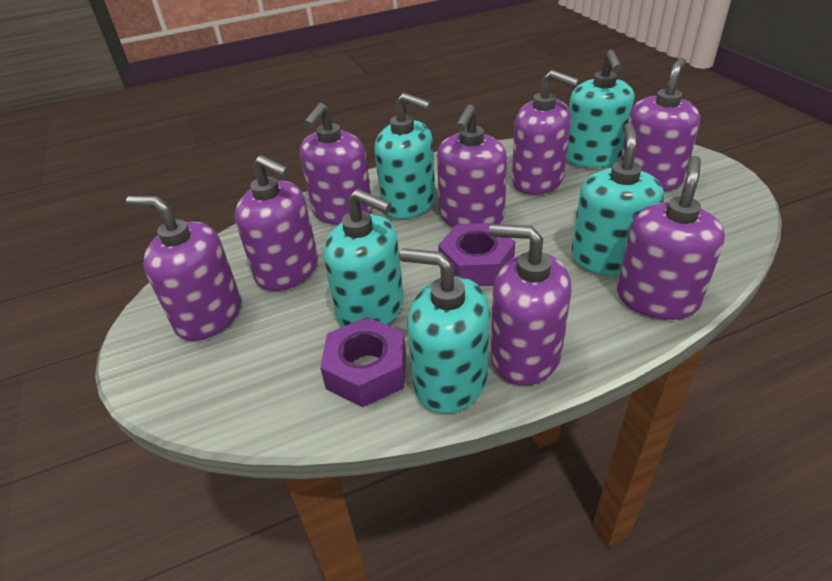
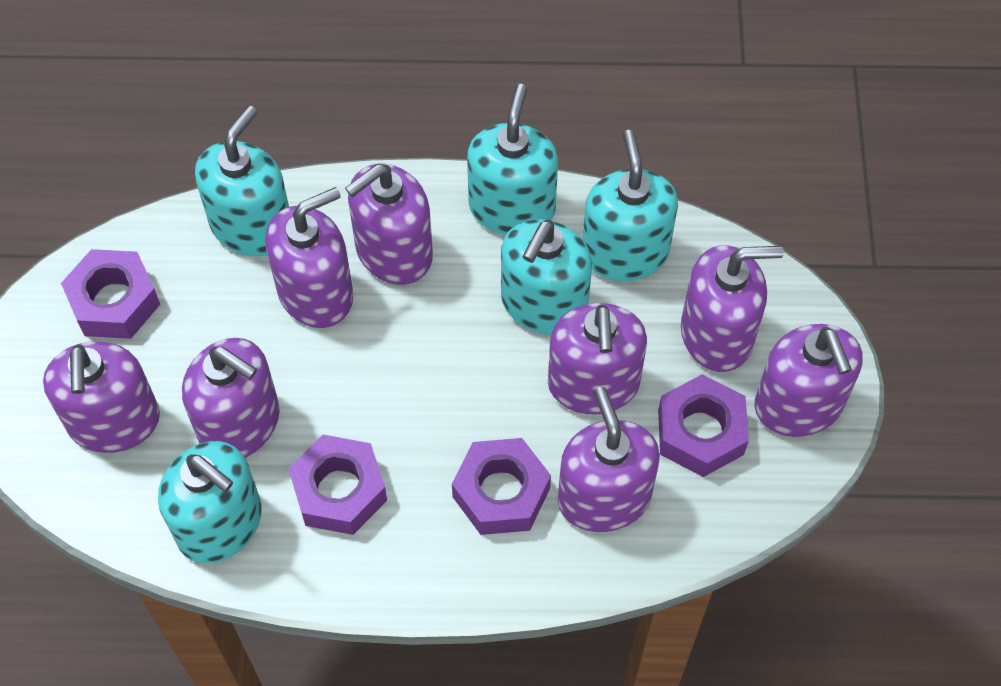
purple nut: 2 -> 4

